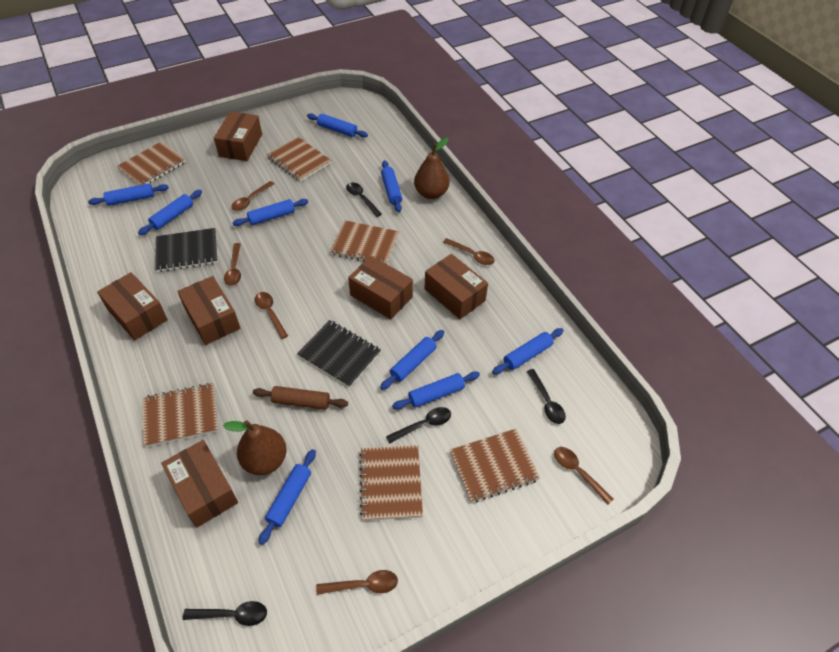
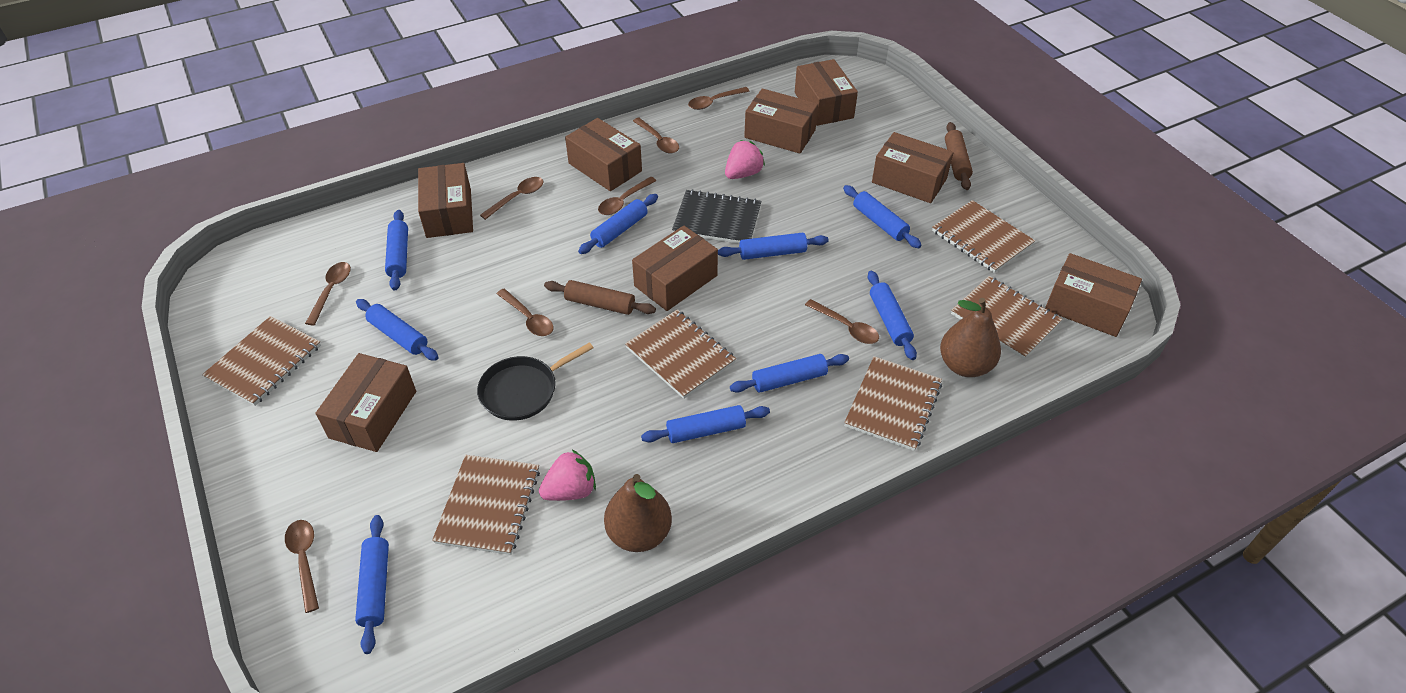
black notebook: 2 -> 1
black pan: 0 -> 1
black spoon: 4 -> 0
brown box: 6 -> 8
brown rolling pin: 1 -> 2
brown spoon: 6 -> 8
pink strawberry: 0 -> 2

